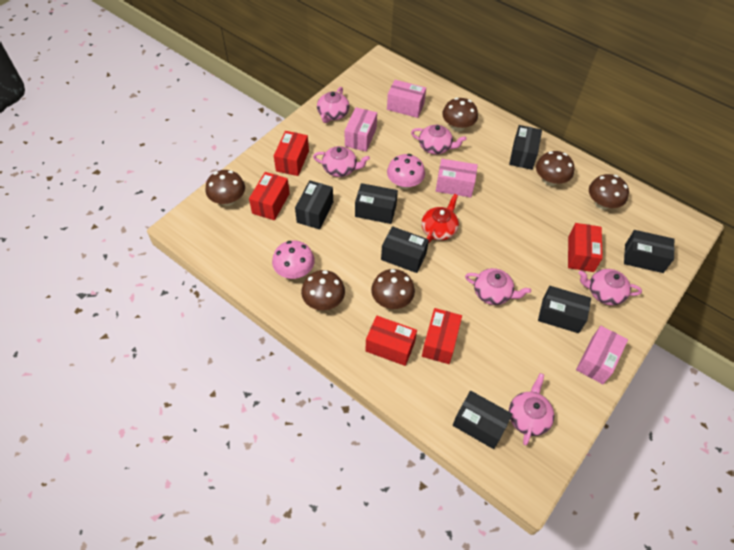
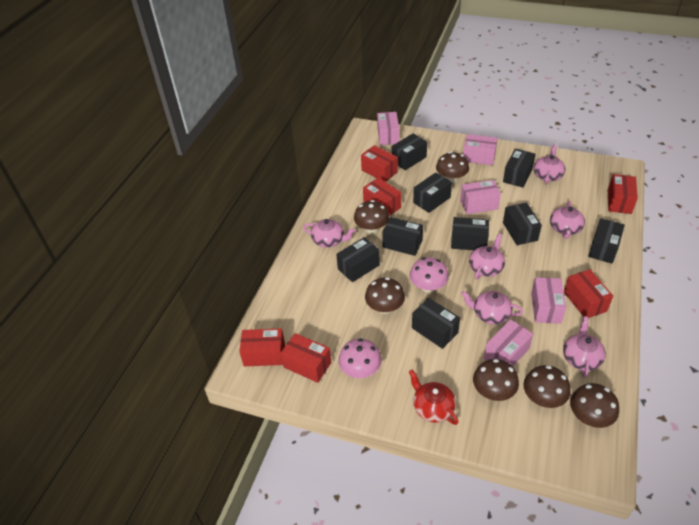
black box: 7 -> 9
pink box: 4 -> 5
red box: 5 -> 6

